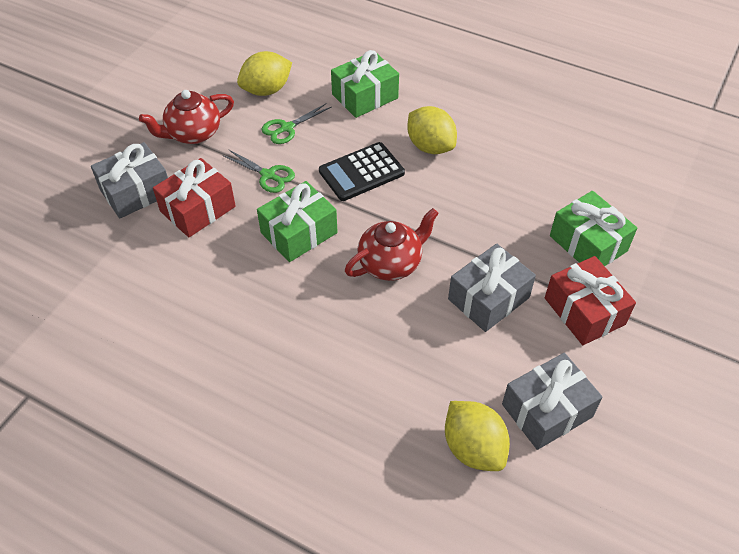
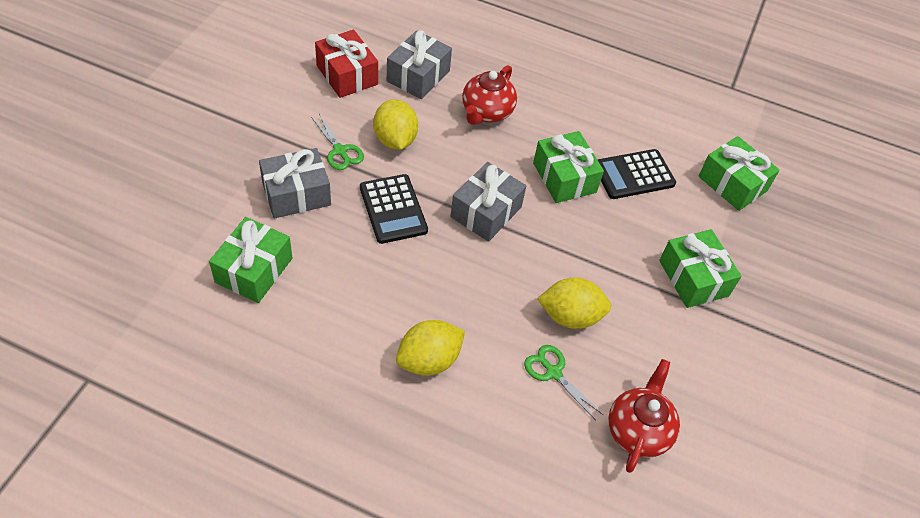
black calculator: 1 -> 2
green gift: 3 -> 4
red gift: 2 -> 1

